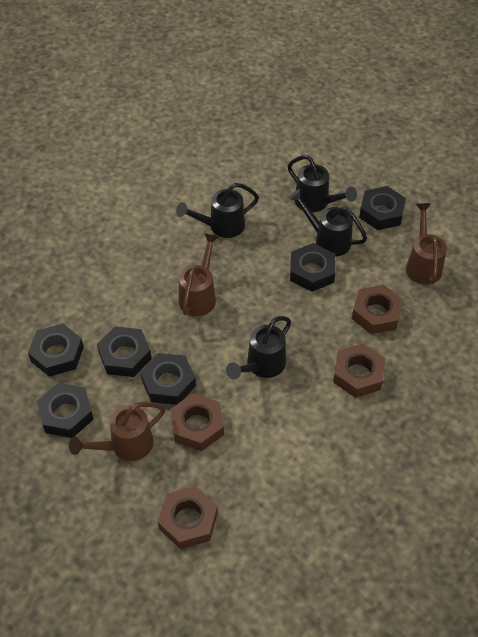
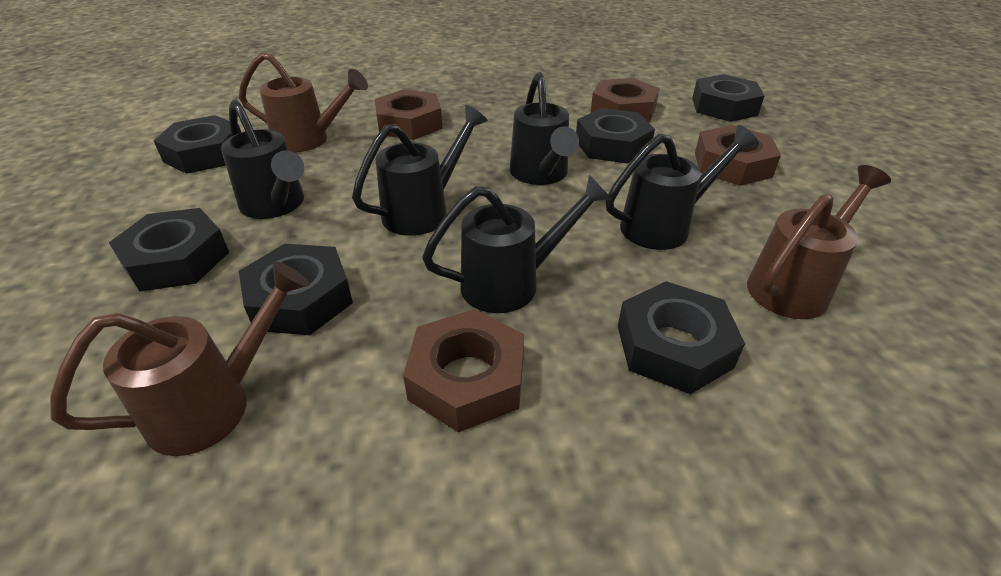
black watering can: 4 -> 5

